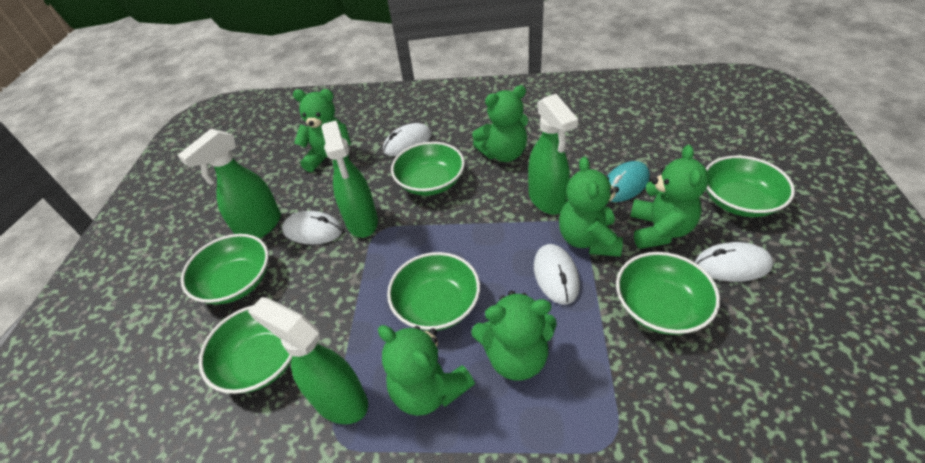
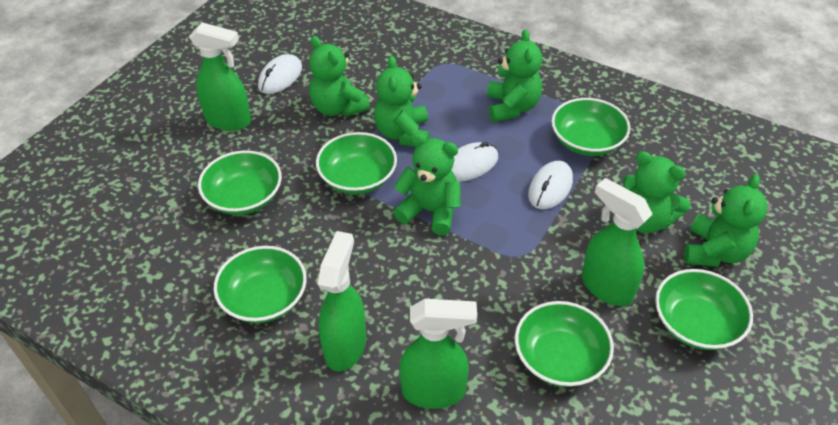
turquoise mouse: 1 -> 0
white mouse: 4 -> 3

